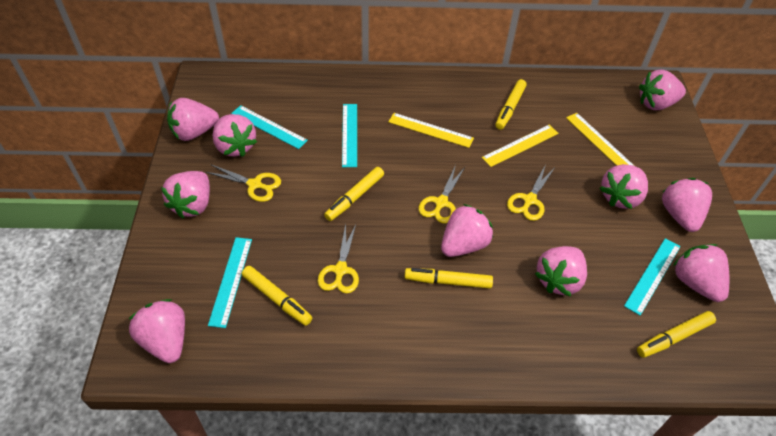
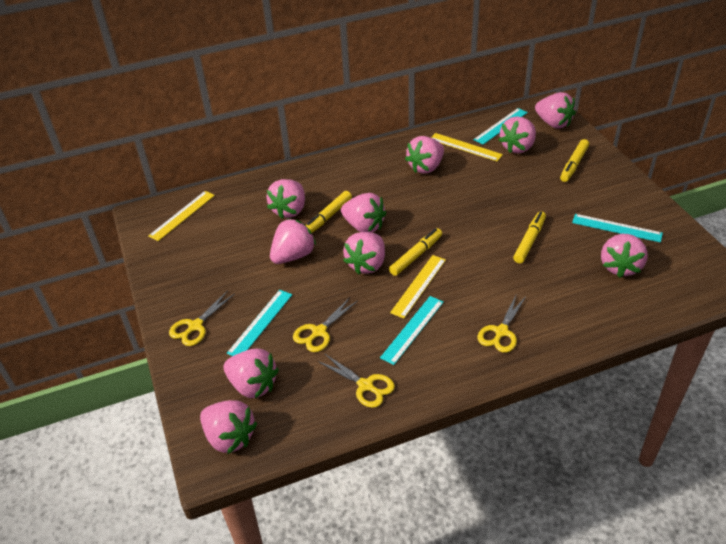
yellow marker: 5 -> 4

